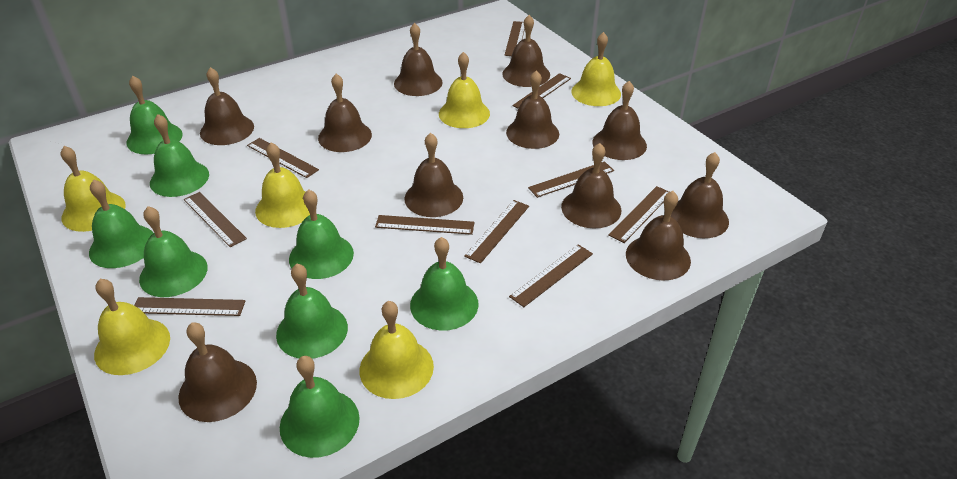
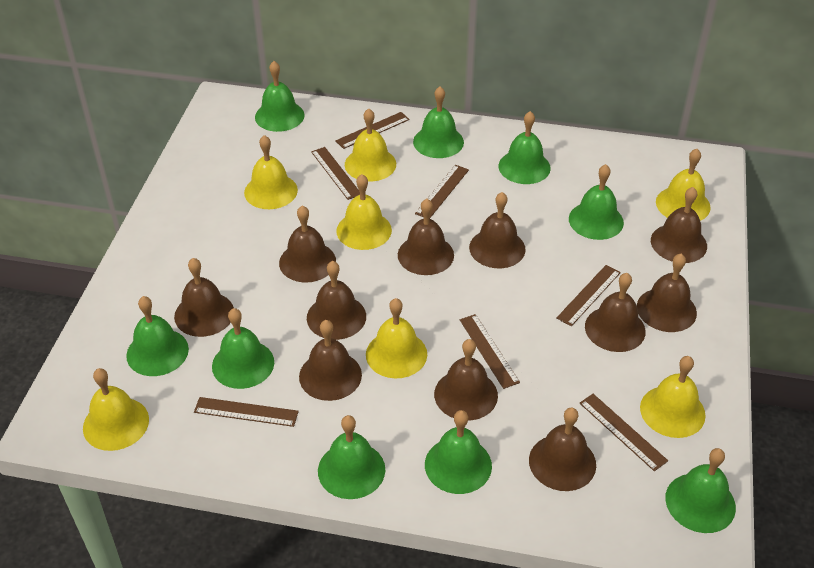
brown ruler: 10 -> 7
green bell: 8 -> 9
yellow bell: 6 -> 7

